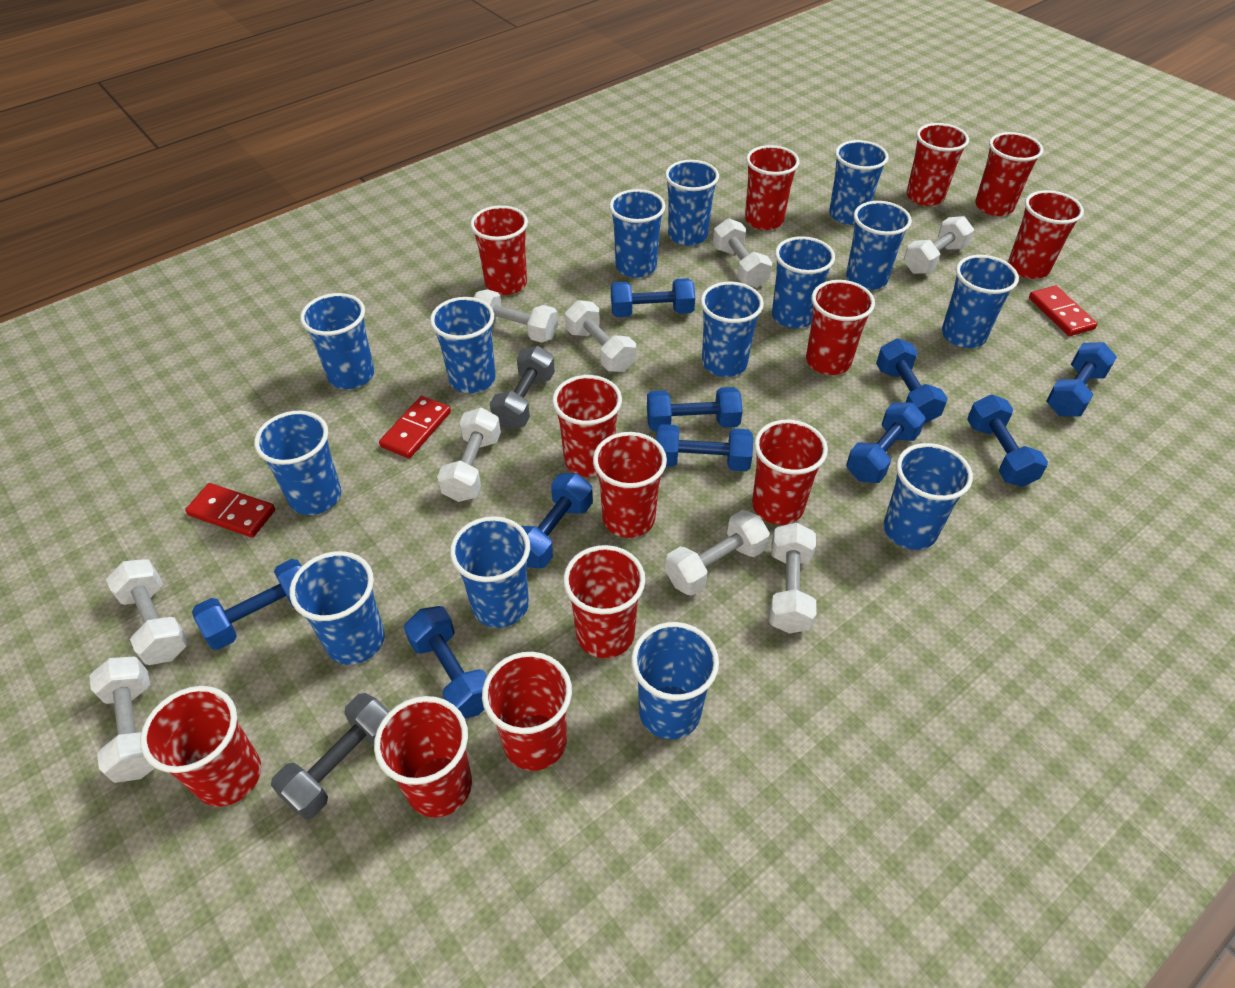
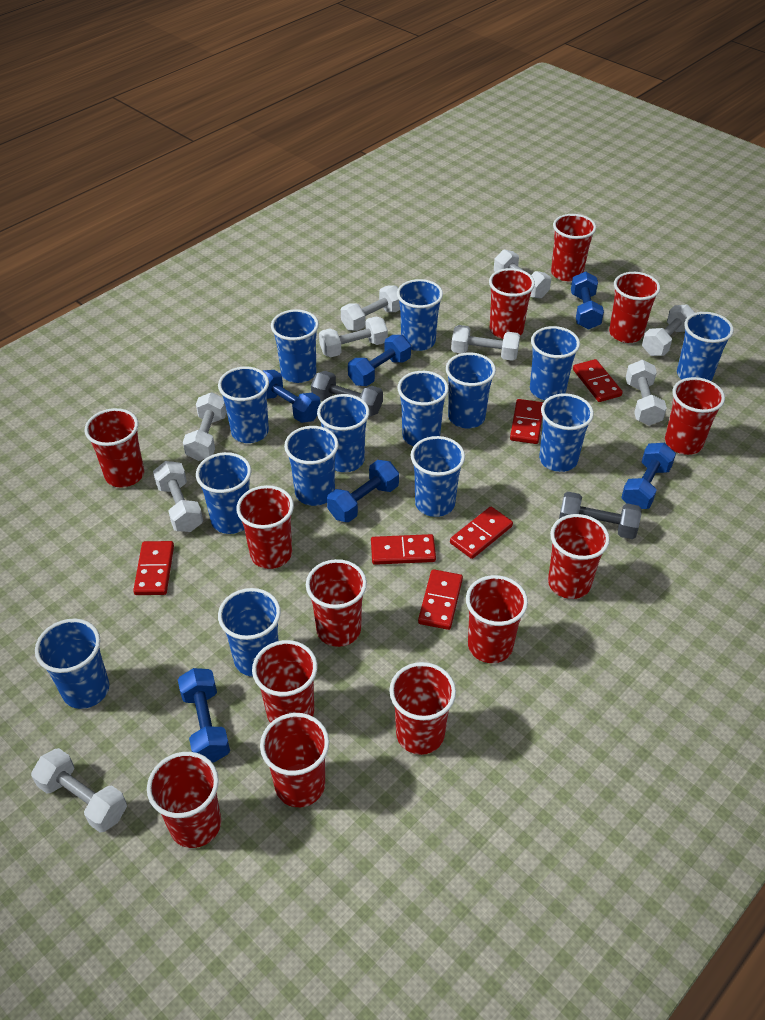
blue dumbbell: 10 -> 6
red domino: 3 -> 6

